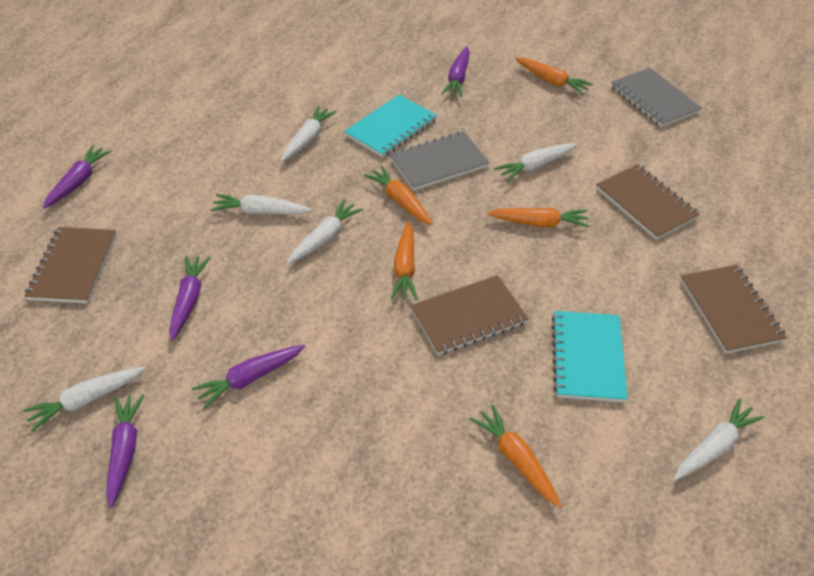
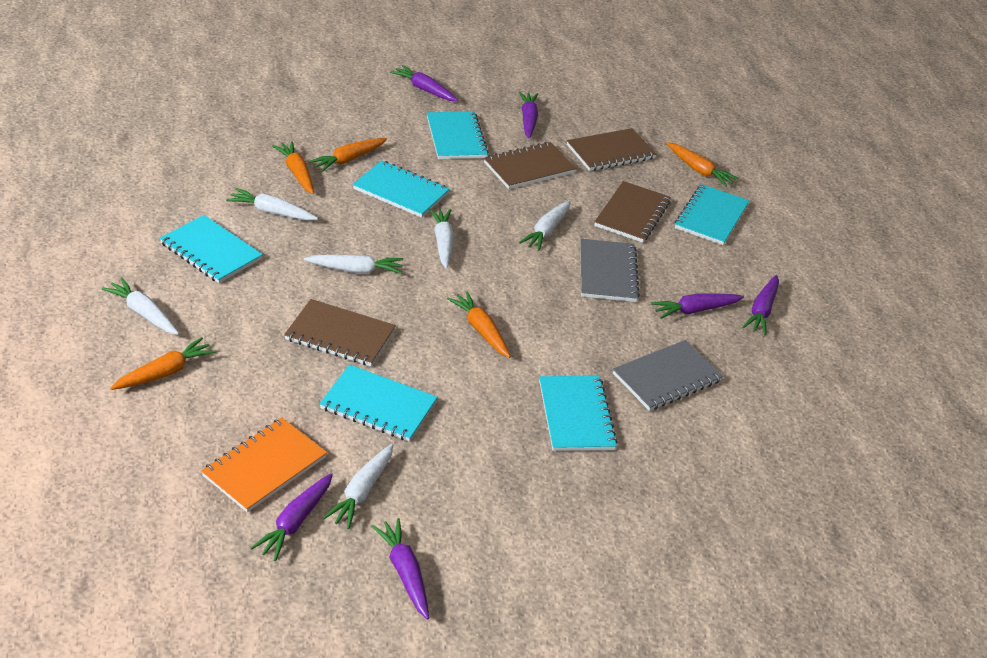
orange notebook: 0 -> 1
purple carrot: 5 -> 6
turquoise notebook: 2 -> 6

